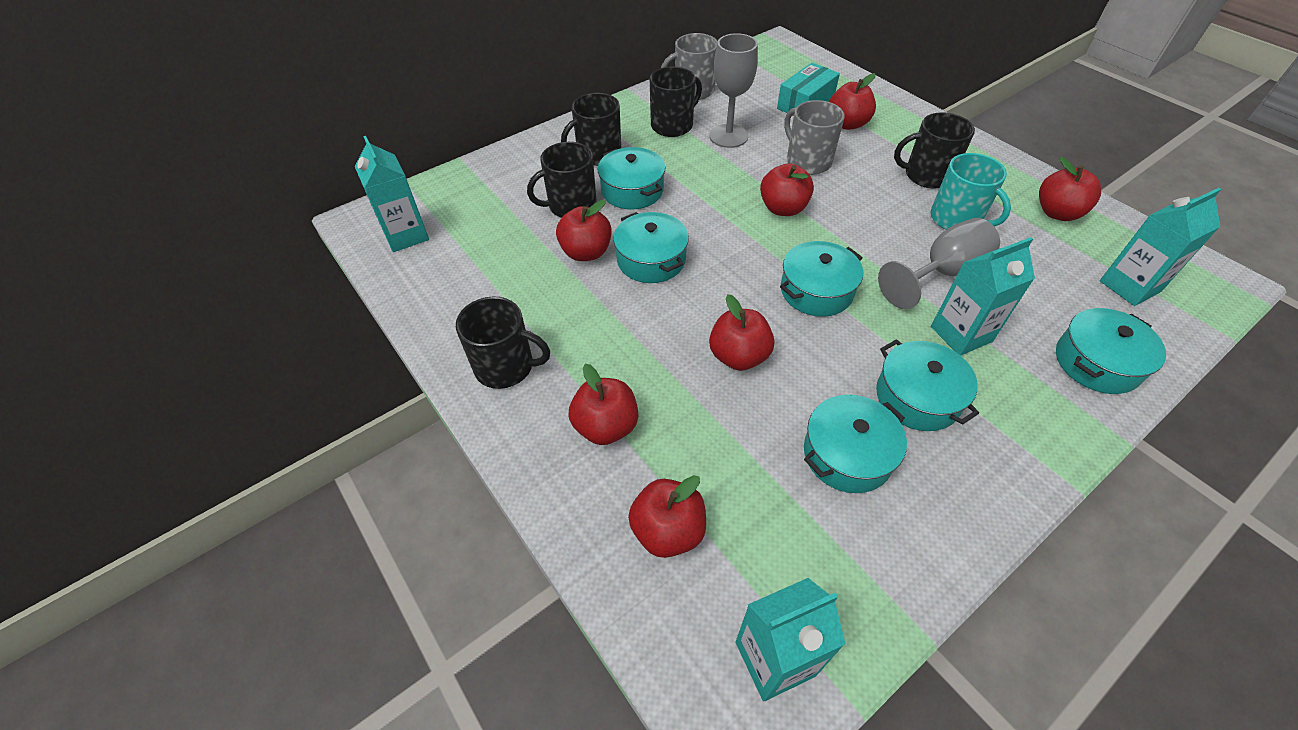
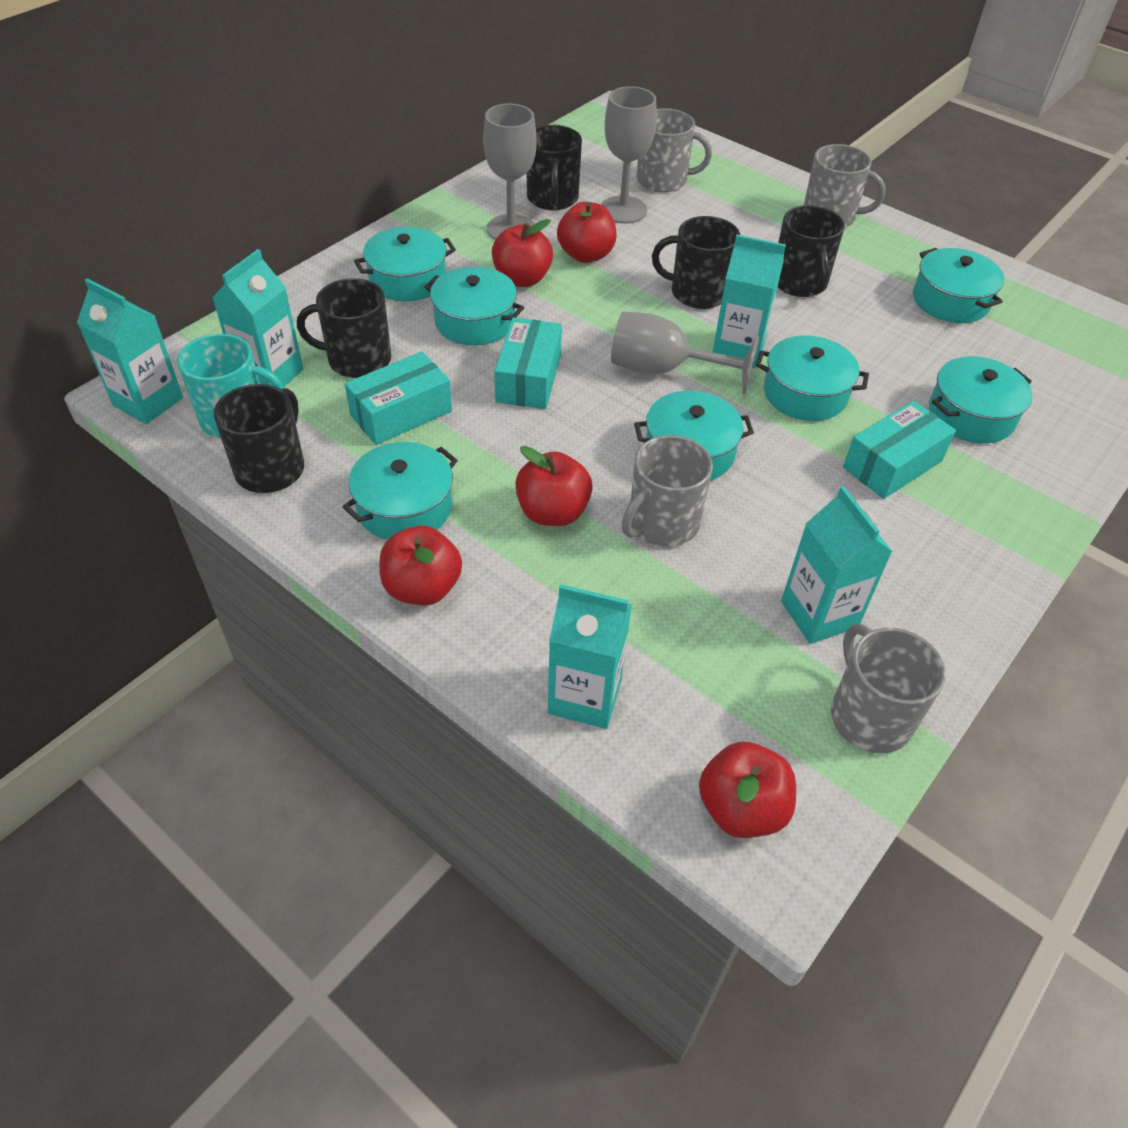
grey goblet: 2 -> 3
grey mug: 2 -> 4
red apple: 7 -> 5
turquoise box: 1 -> 3
turquoise carton: 4 -> 5
turquoise pot: 6 -> 7

